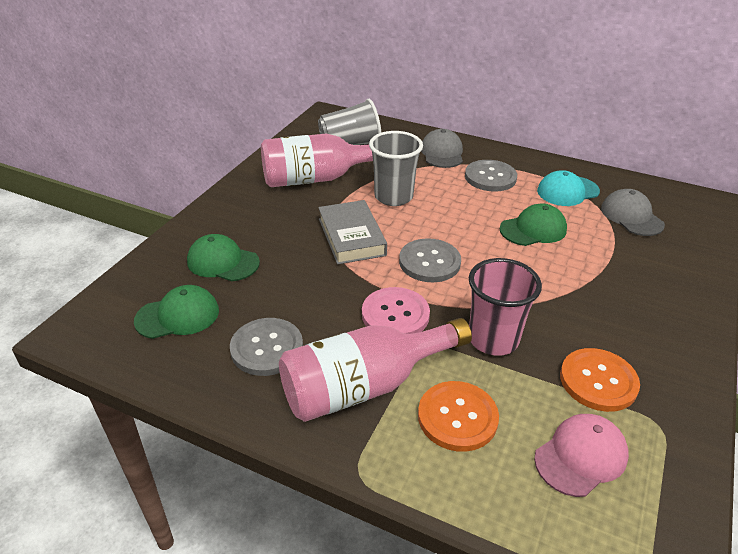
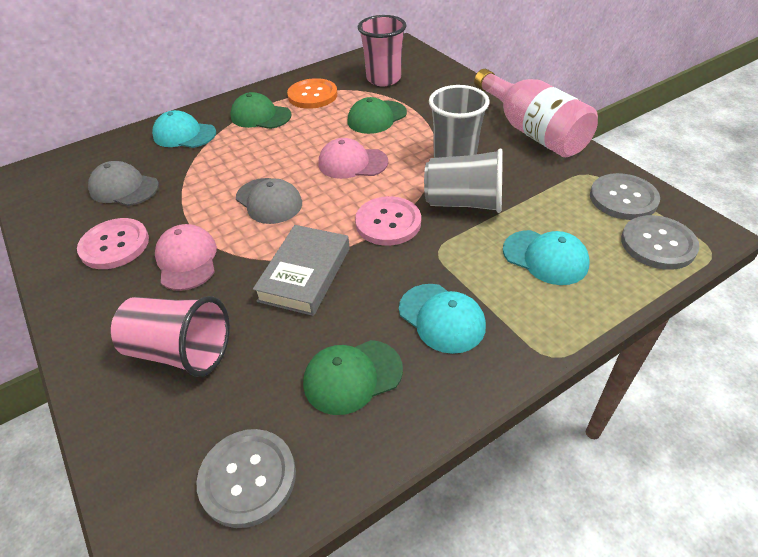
orange button: 2 -> 1
pink bottle: 2 -> 1
pink button: 1 -> 2
pink cap: 1 -> 2
pink cup: 1 -> 2
turquoise cap: 1 -> 3

